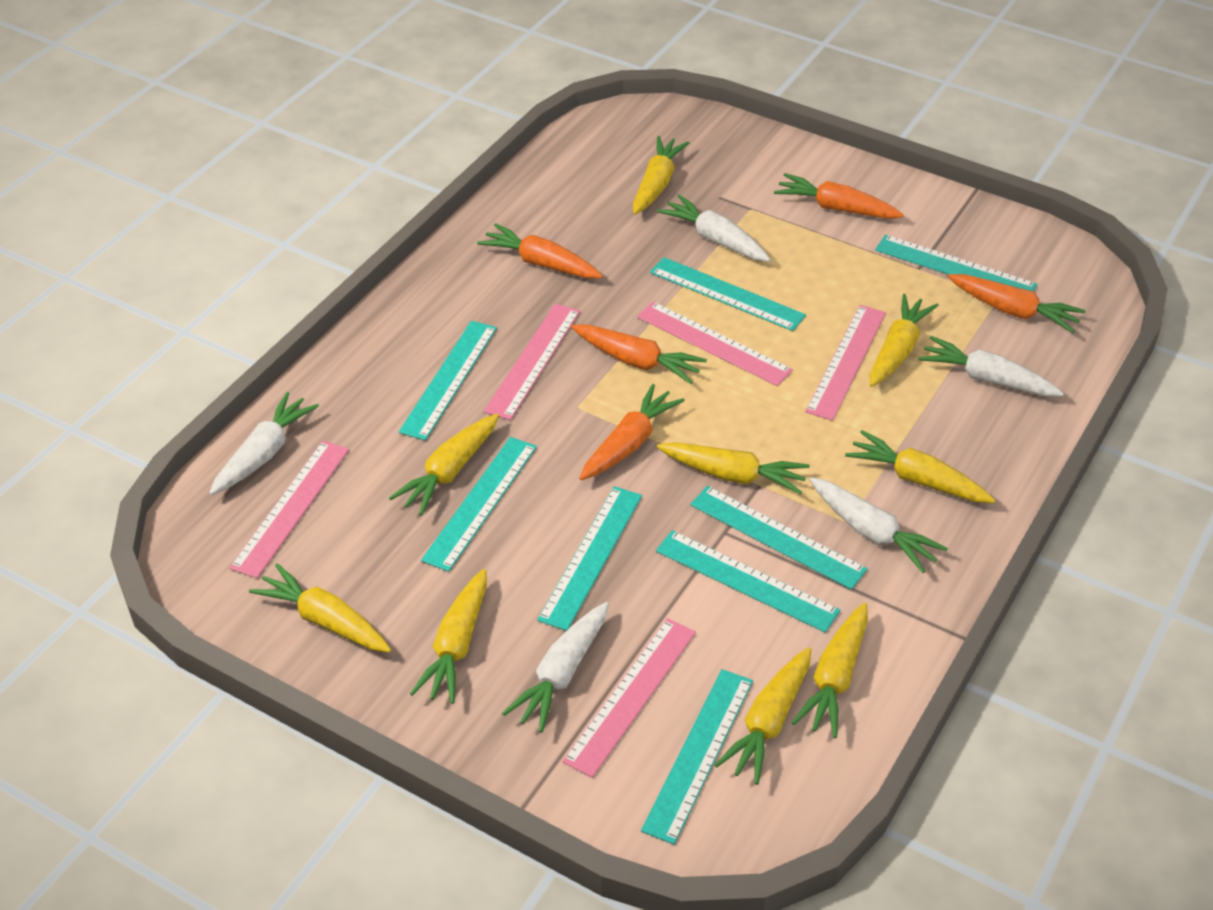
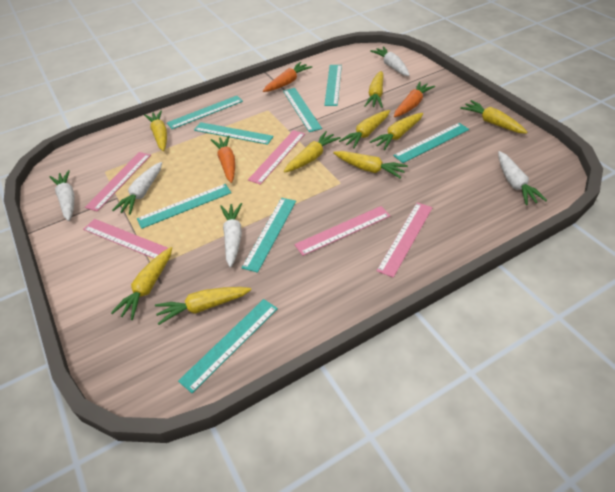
orange carrot: 5 -> 3

